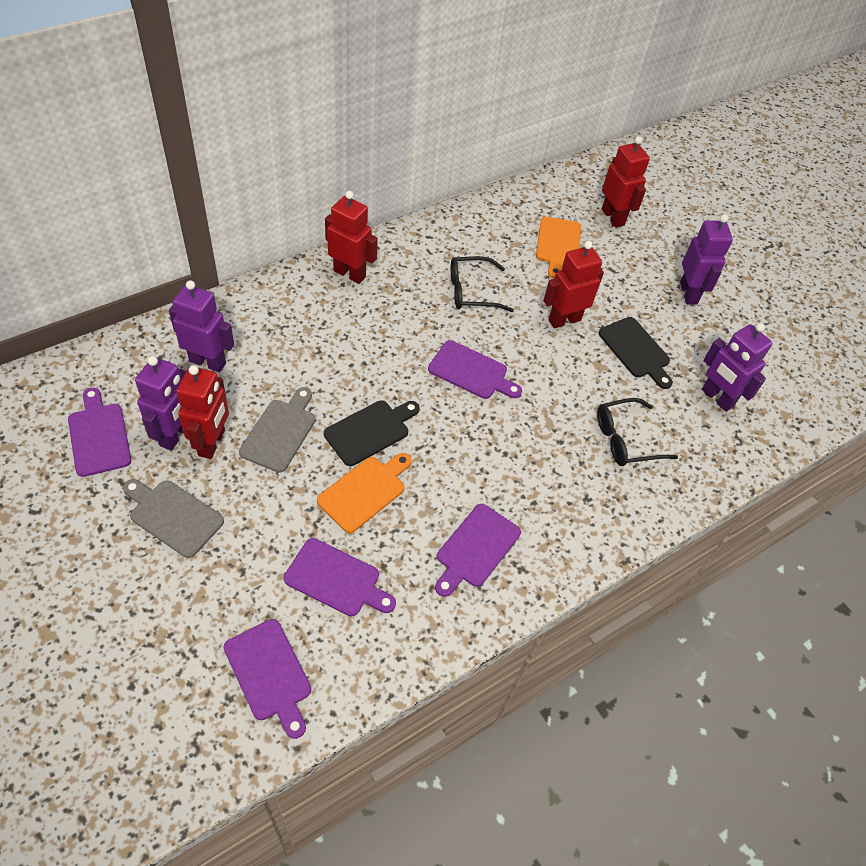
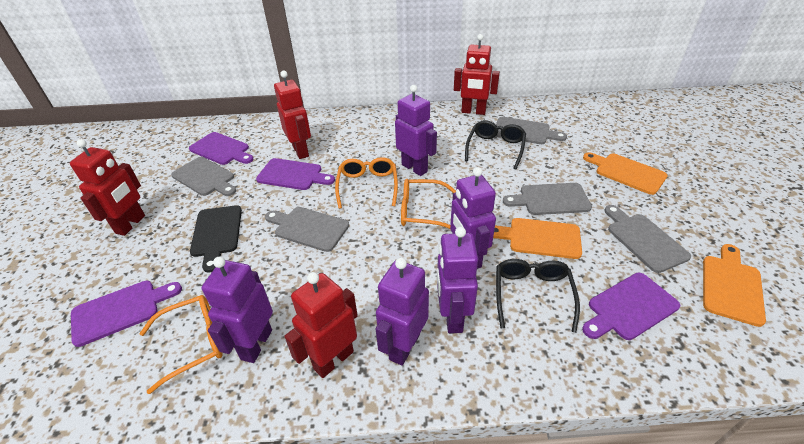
black cutting board: 2 -> 1
grey cutting board: 2 -> 5
orange cutting board: 2 -> 3
orange glasses: 0 -> 3
purple cutting board: 5 -> 4
purple robot: 4 -> 5

